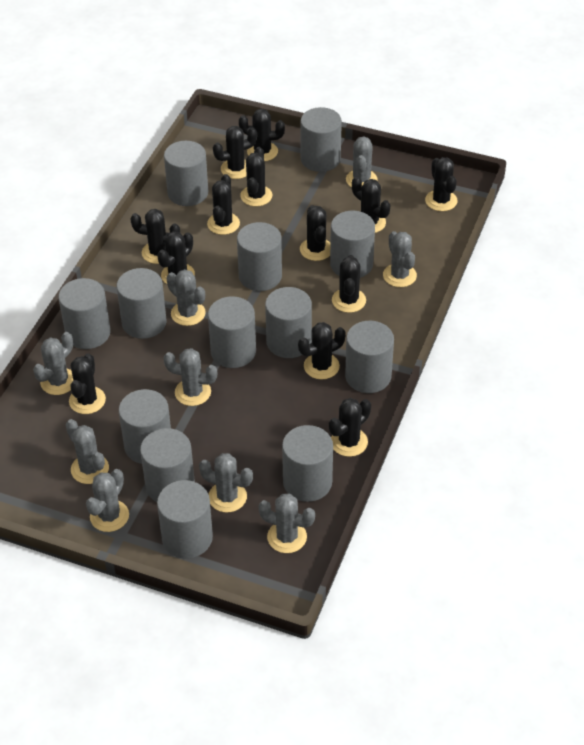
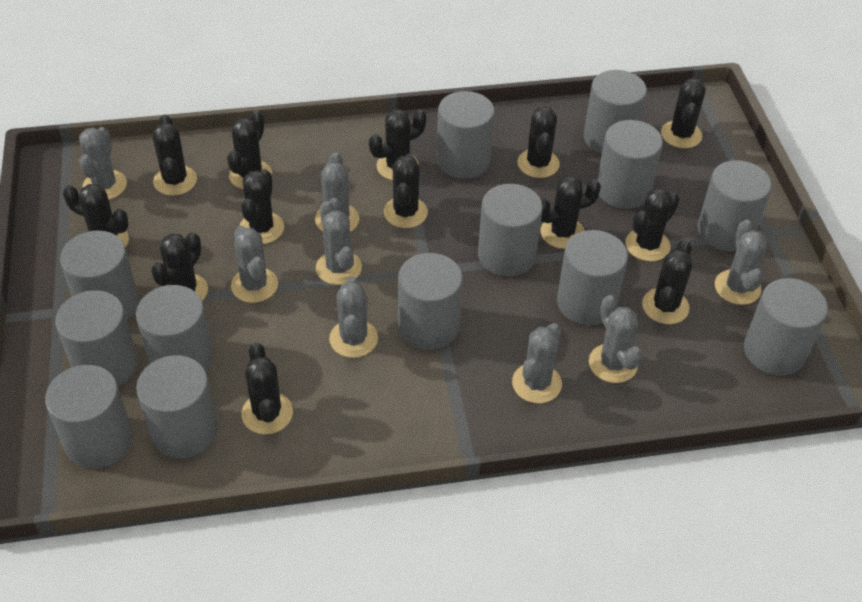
grey cactus: 9 -> 8

